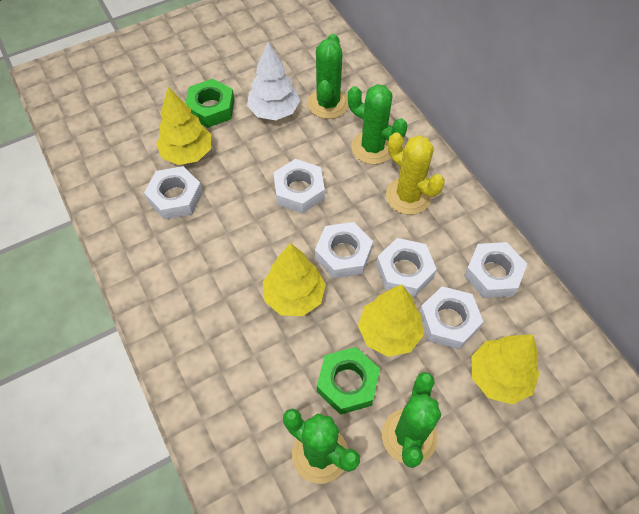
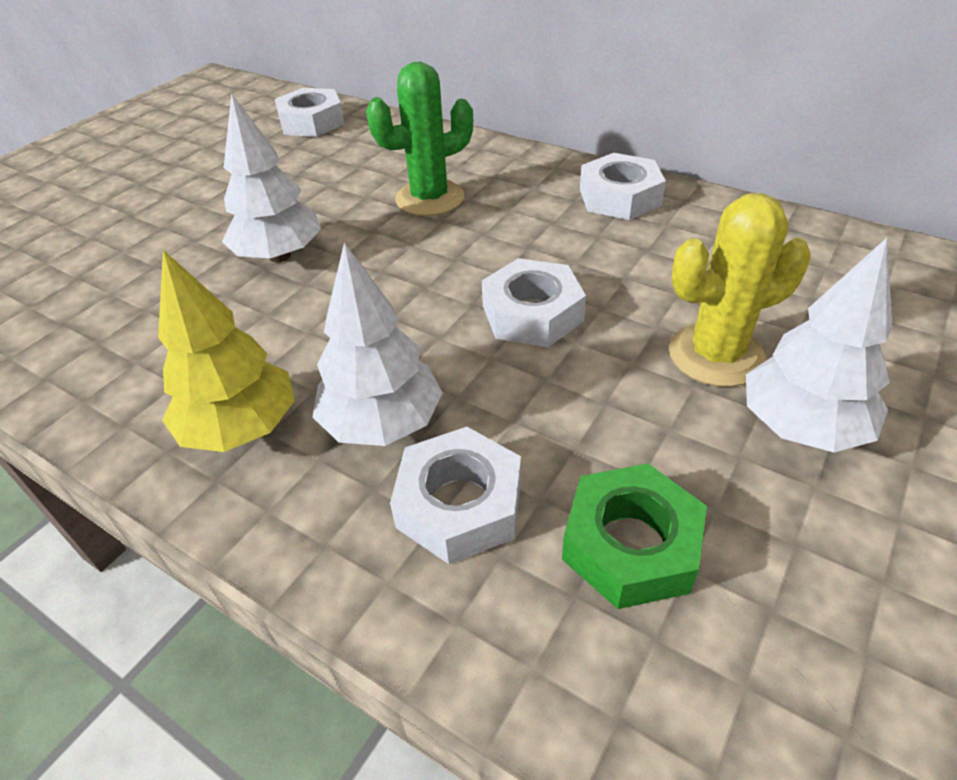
green cactus: 4 -> 1
green nut: 2 -> 1
white nut: 6 -> 4
white tree: 1 -> 3
yellow tree: 4 -> 1

